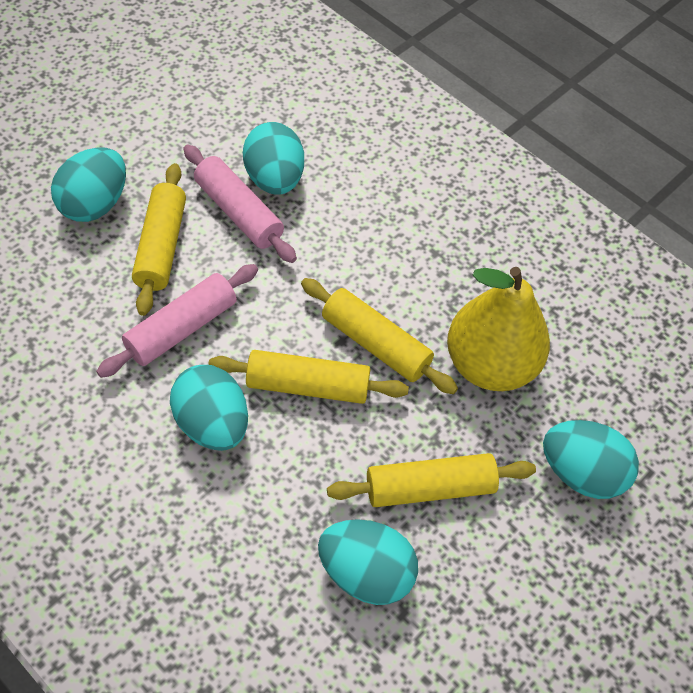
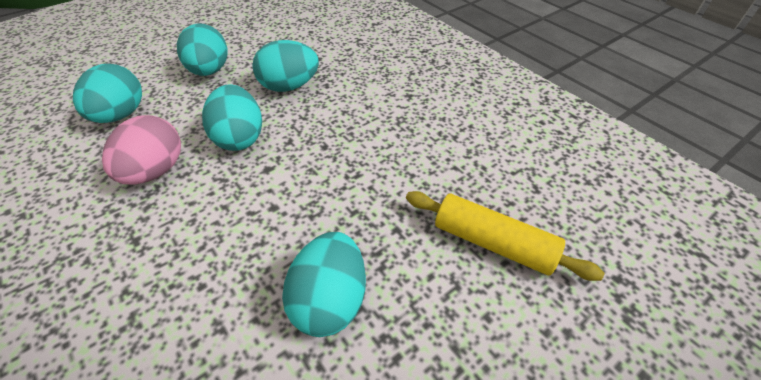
pink egg: 0 -> 1
pink rolling pin: 2 -> 0
yellow pear: 1 -> 0
yellow rolling pin: 4 -> 1

